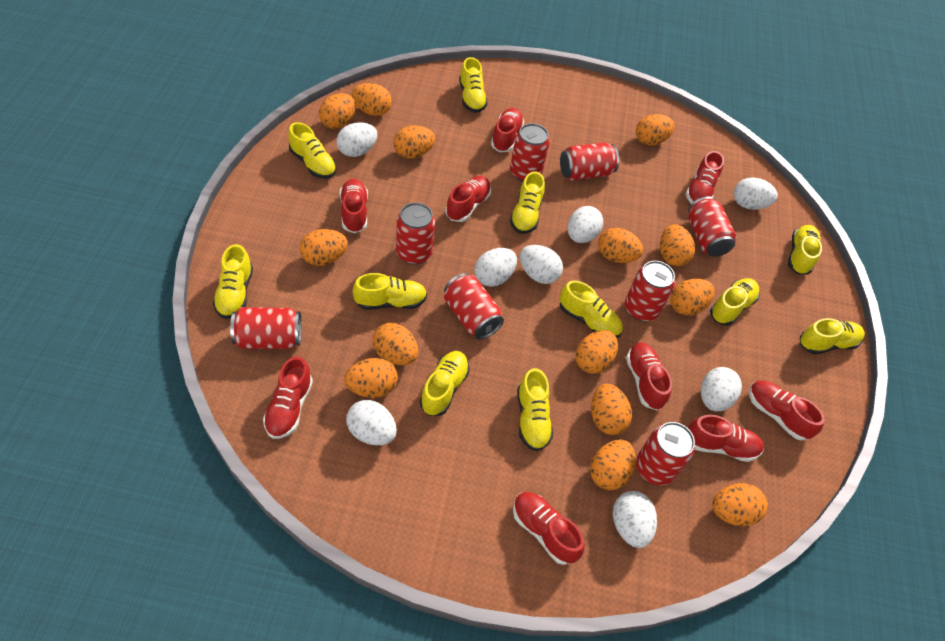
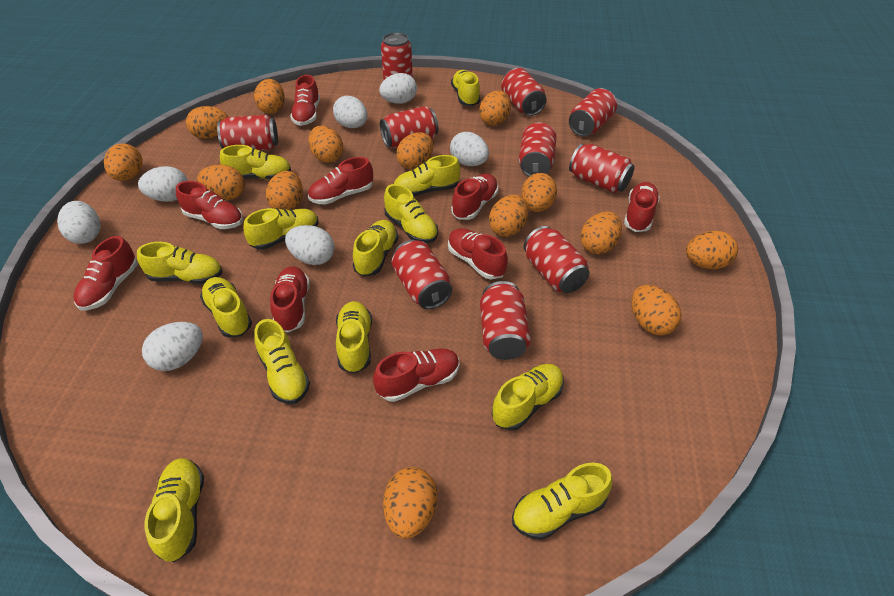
red can: 8 -> 10
white egg: 8 -> 7
yellow shoe: 11 -> 13

